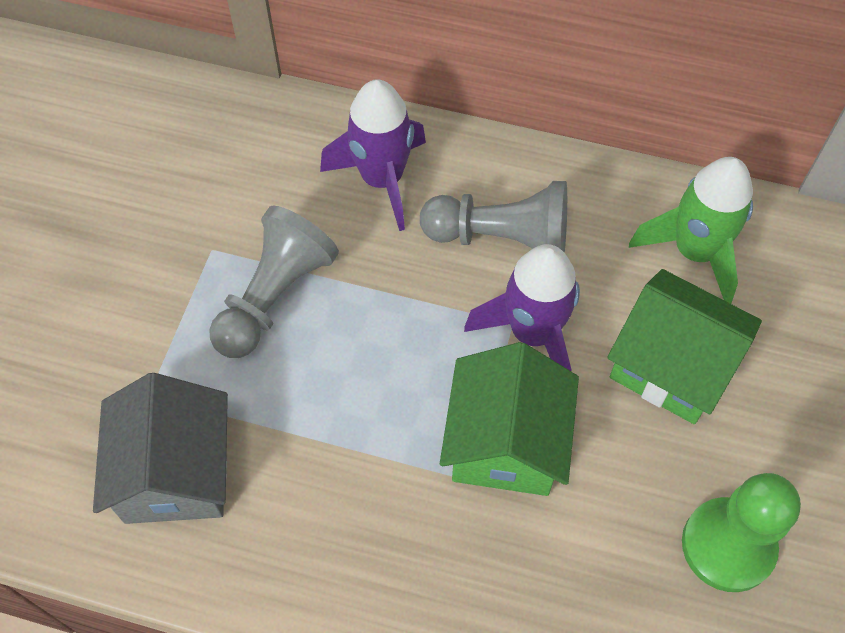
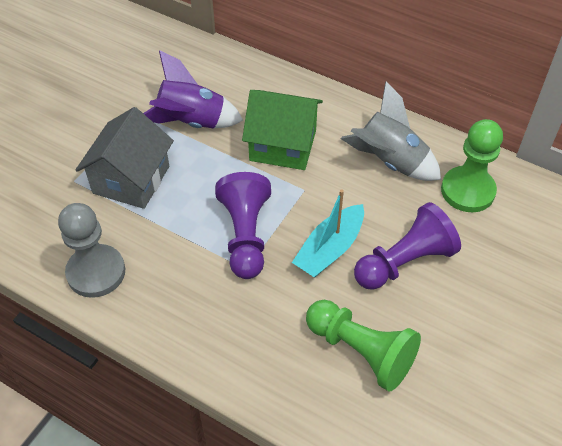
green house: 2 -> 1
green pawn: 1 -> 2
green rocket: 1 -> 0
grey pawn: 2 -> 1
grey rocket: 0 -> 1
purple pawn: 0 -> 2
purple rocket: 2 -> 1
turquoise boat: 0 -> 1

